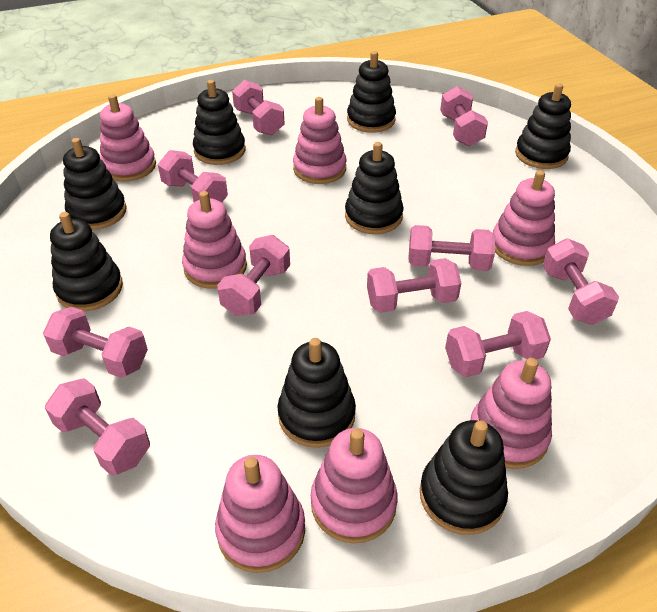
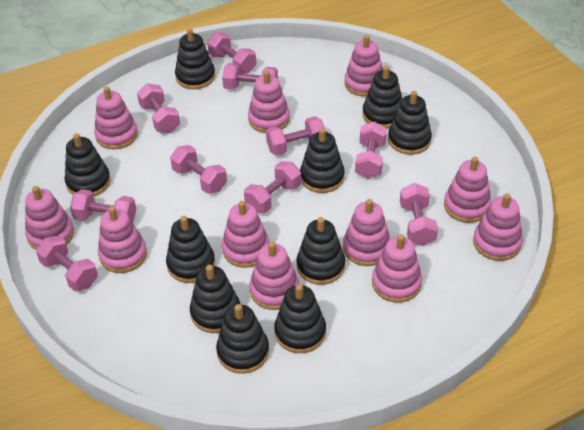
black stacking toy: 8 -> 10
pink stacking toy: 7 -> 11

